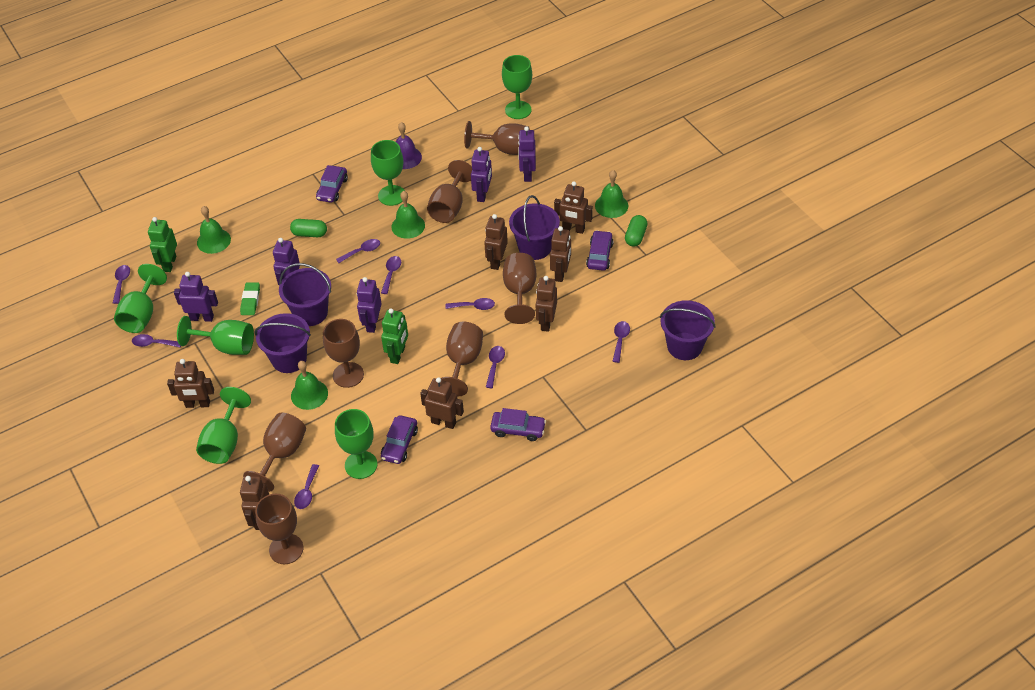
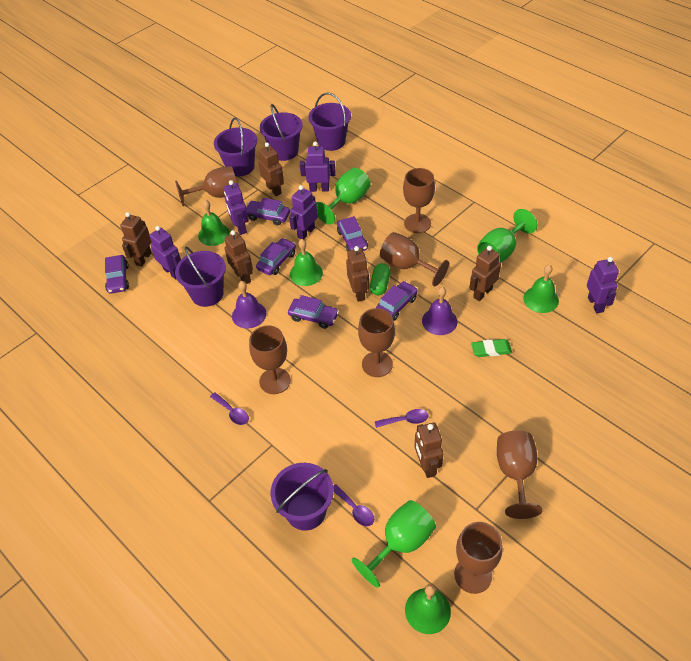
brown robot: 7 -> 6
green capsule: 2 -> 1
green goblet: 6 -> 3
green robot: 2 -> 0
purple bell: 1 -> 2
purple bucket: 4 -> 5
purple car: 4 -> 6
purple spoon: 8 -> 3

